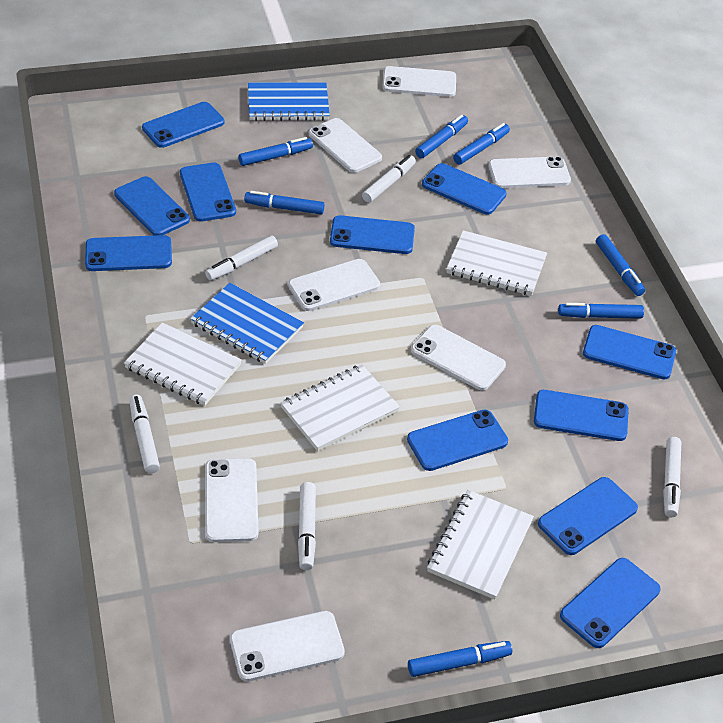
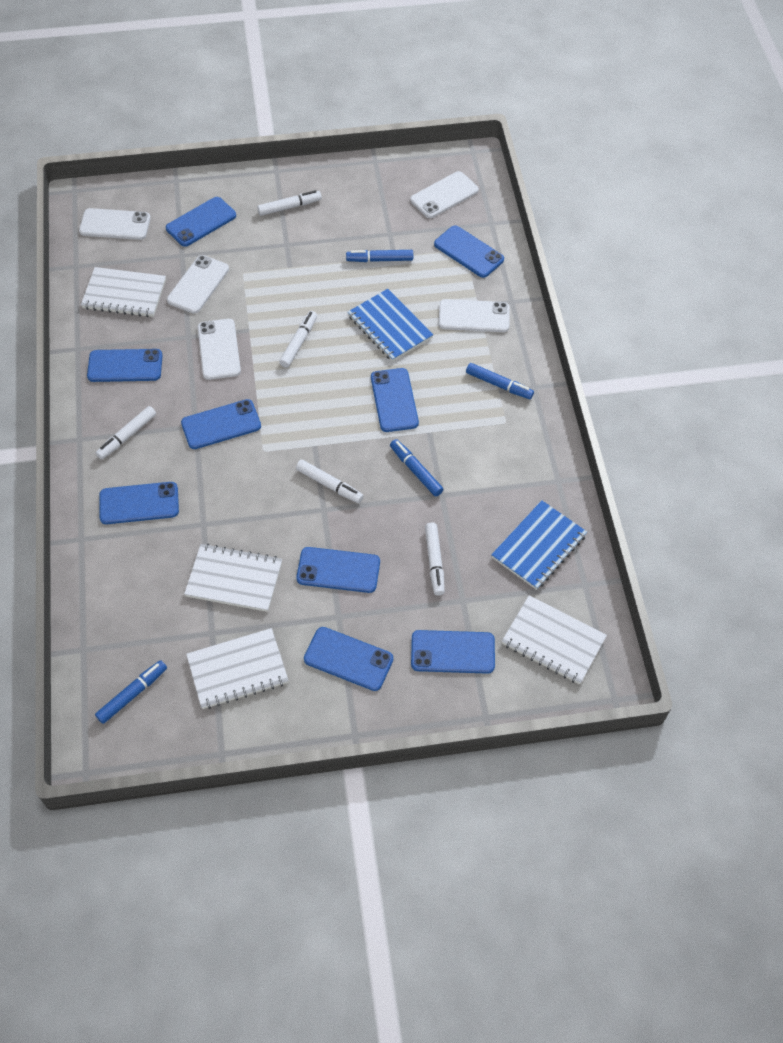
blue marker: 7 -> 4
blue phone: 11 -> 9
white phone: 7 -> 5

